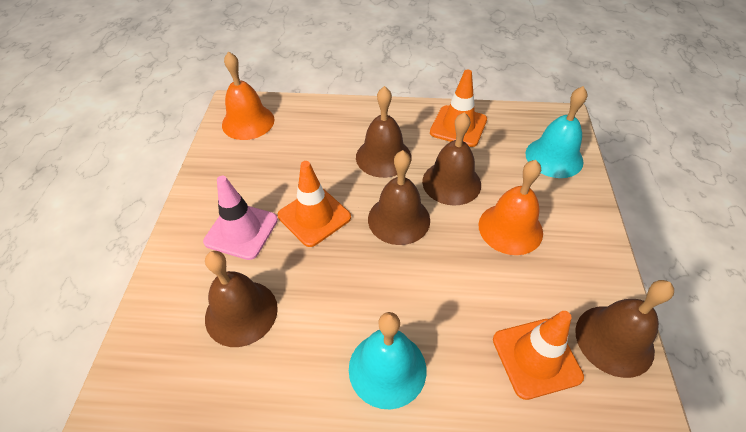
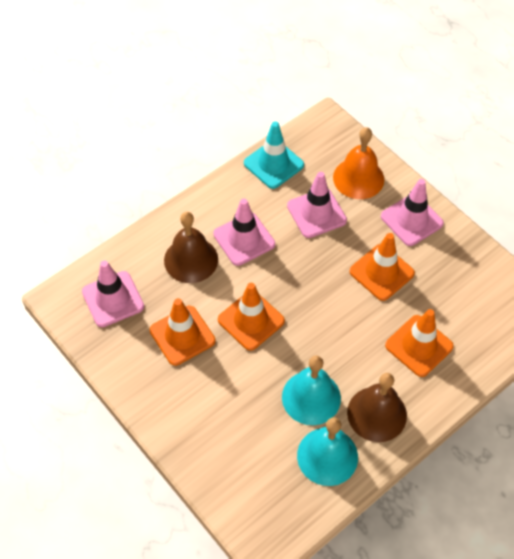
brown bell: 5 -> 2
orange bell: 2 -> 1
orange traffic cone: 3 -> 4
pink traffic cone: 1 -> 4
turquoise traffic cone: 0 -> 1

